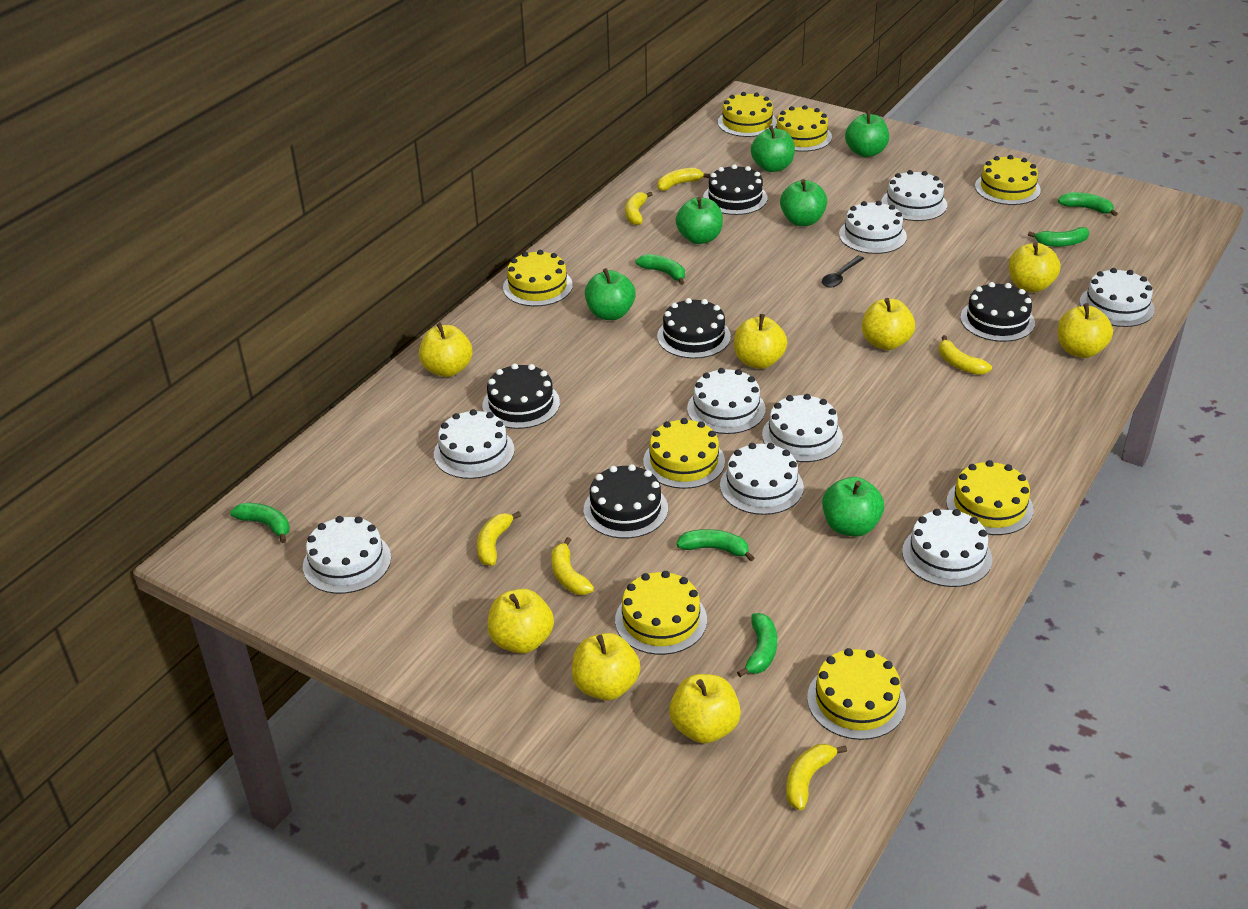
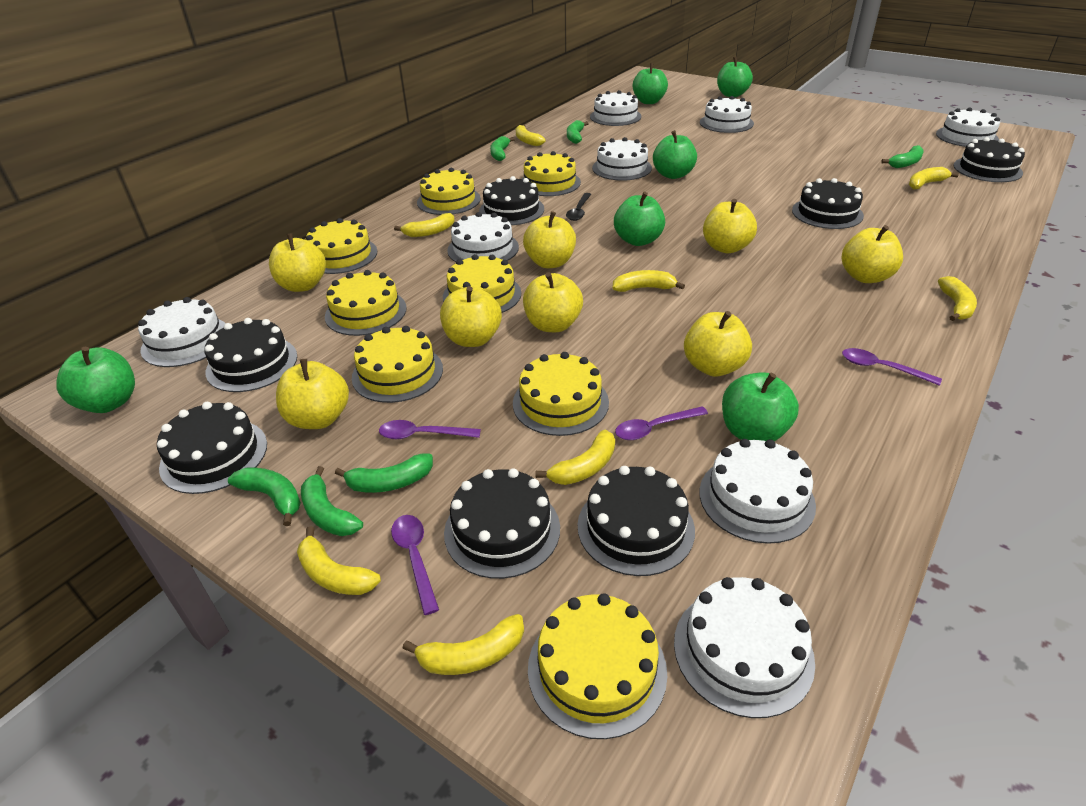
black cake: 5 -> 7
purple spoon: 0 -> 4
white cake: 9 -> 8
yellow banana: 6 -> 8

